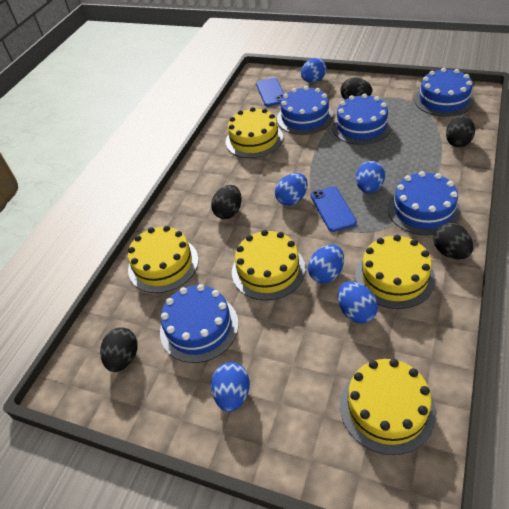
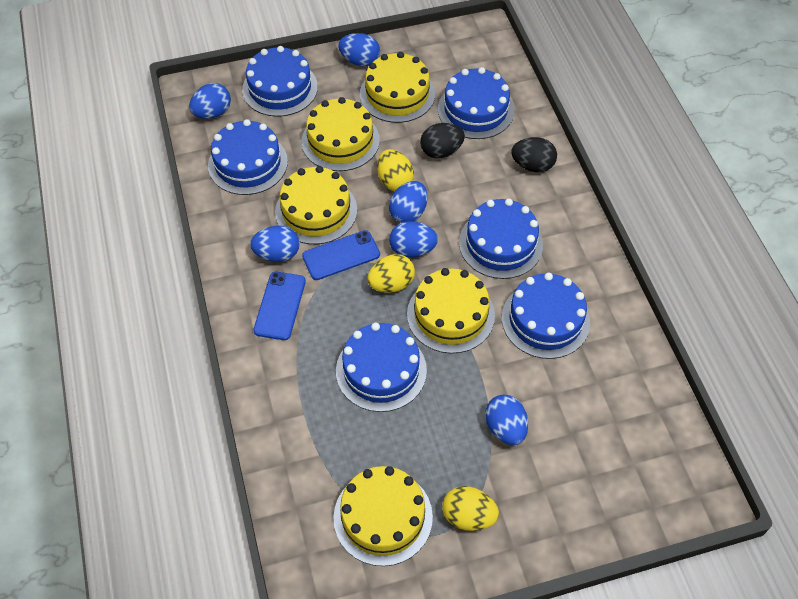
black egg: 5 -> 2
blue cake: 5 -> 6
yellow egg: 0 -> 3

